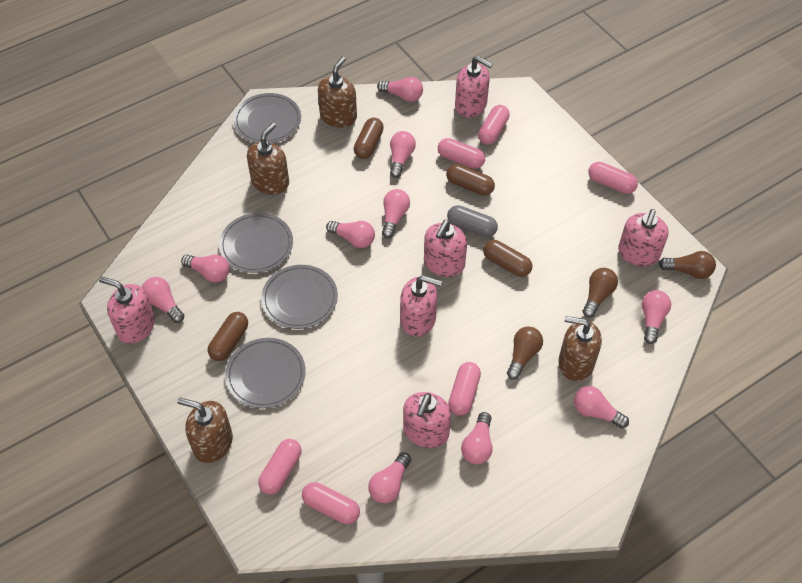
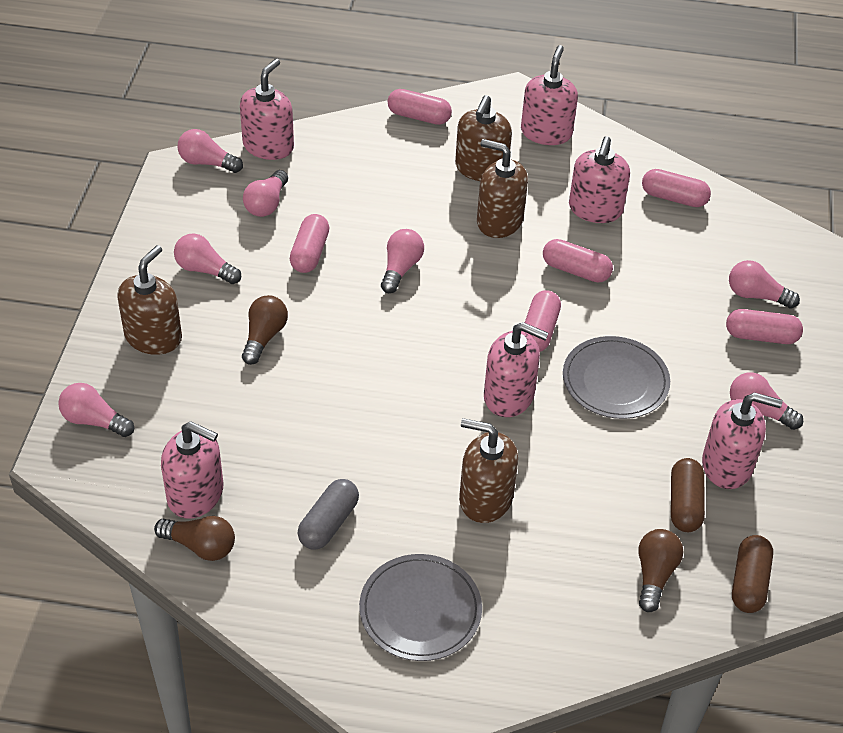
brown capsule: 4 -> 2
grey plate: 4 -> 2
pink light bulb: 10 -> 7

